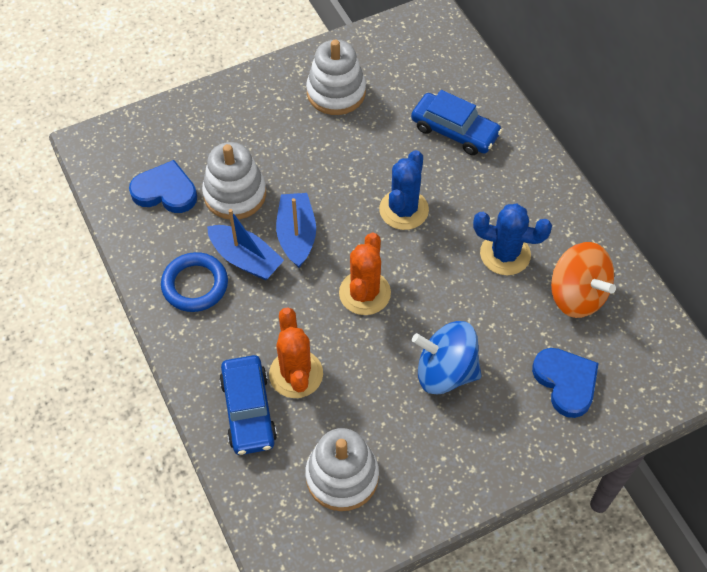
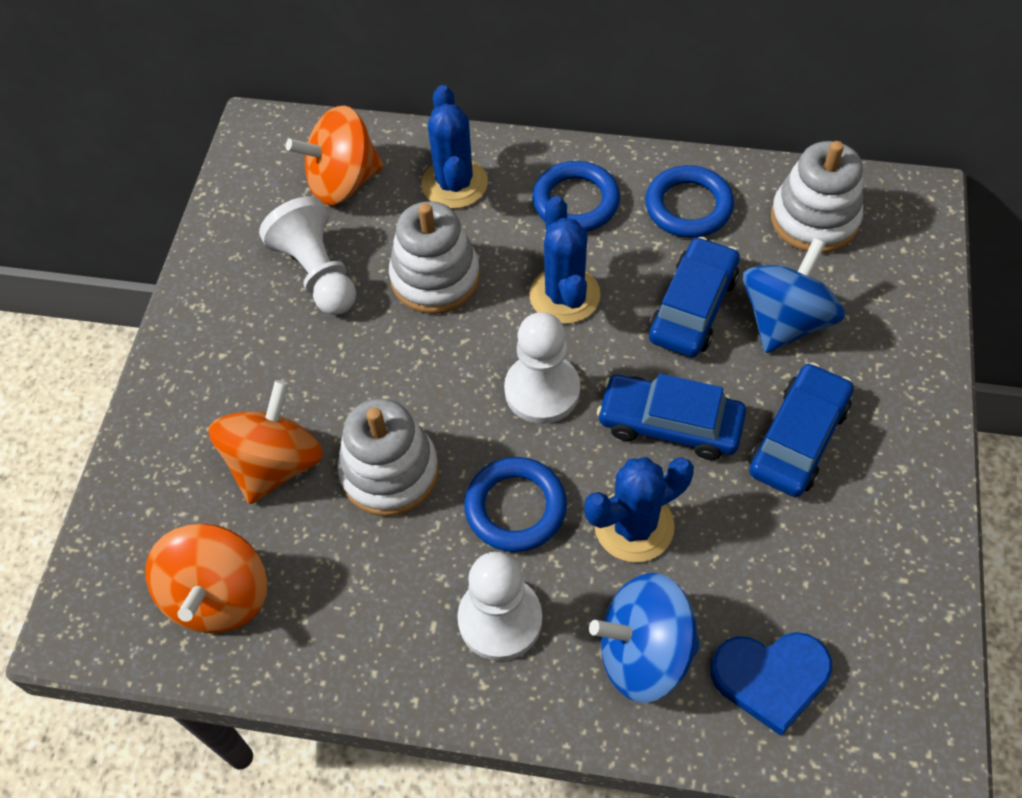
blue boat: 2 -> 0
blue cactus: 2 -> 3
blue car: 2 -> 3
blue heart: 2 -> 1
blue ring: 1 -> 3
blue spinning top: 1 -> 2
orange cactus: 2 -> 0
orange spinning top: 1 -> 3
white pawn: 0 -> 3

